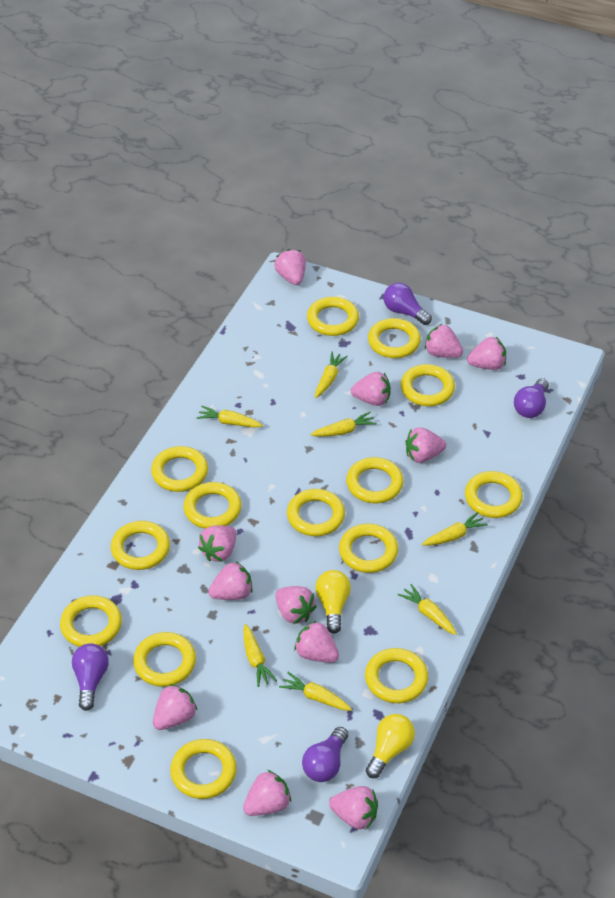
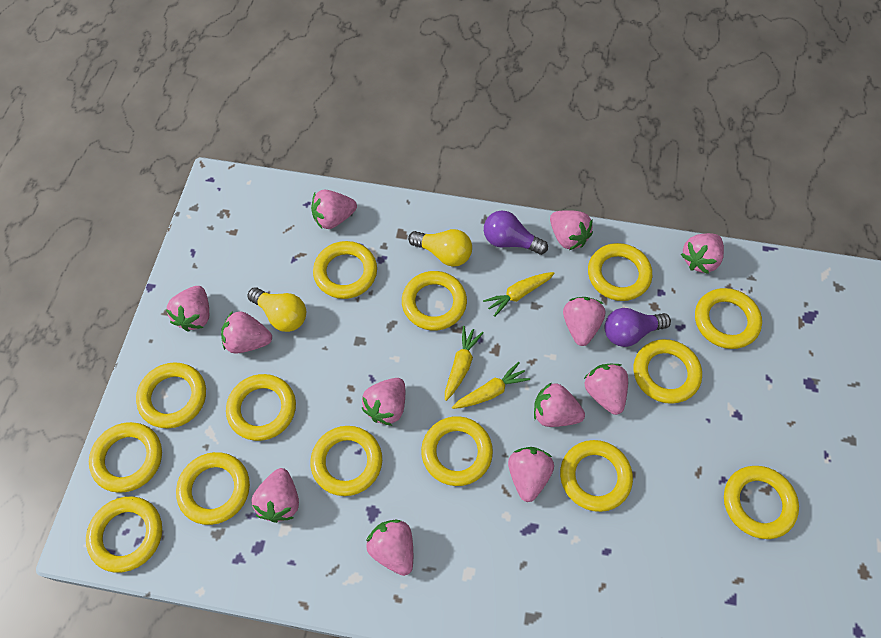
purple light bulb: 4 -> 2
yellow carrot: 7 -> 3

